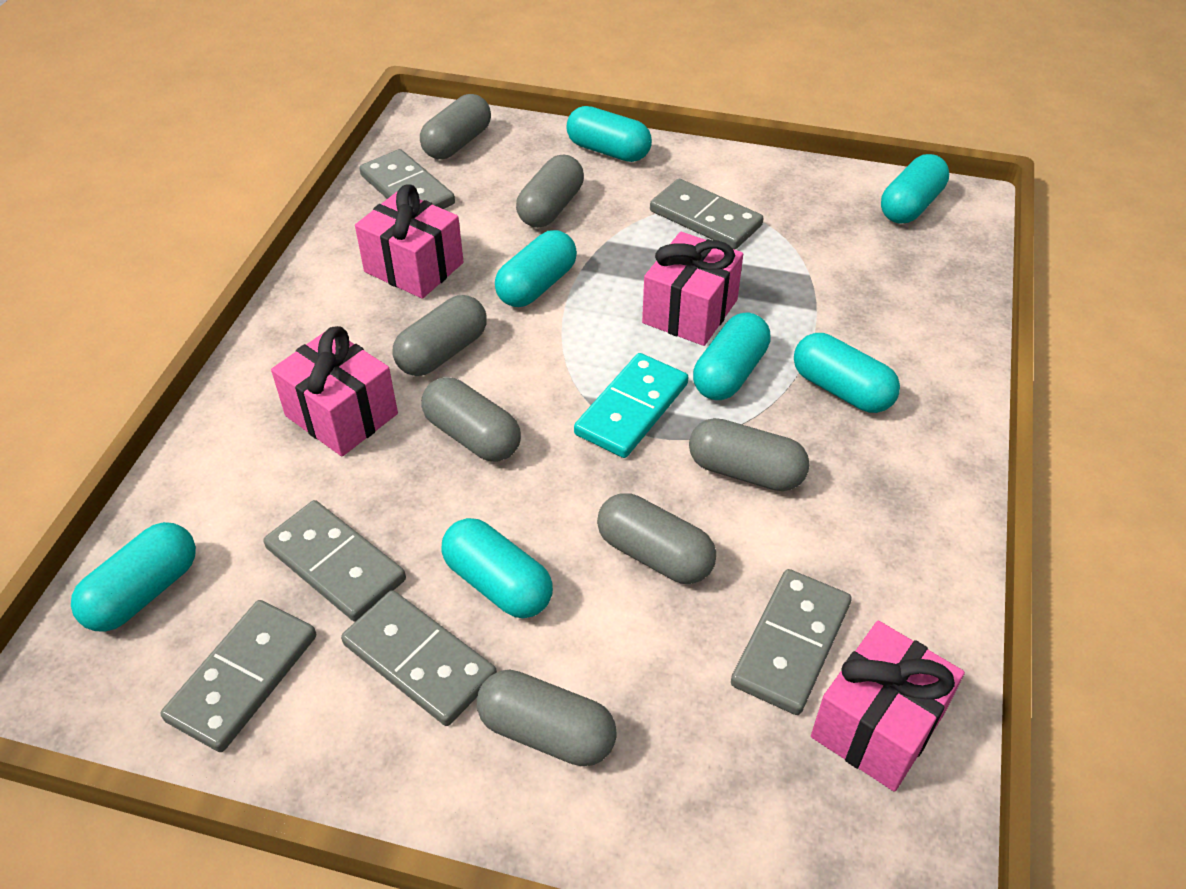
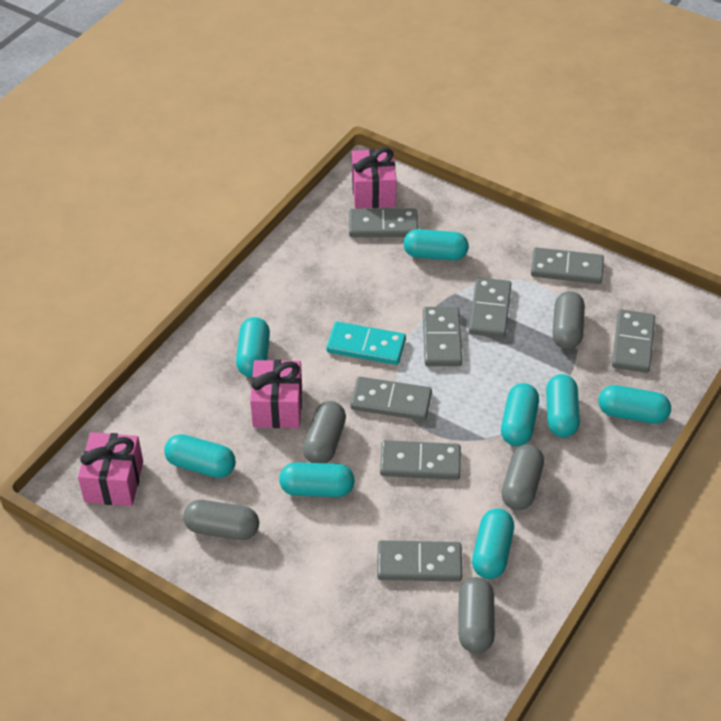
grey capsule: 7 -> 5
grey domino: 6 -> 8
pink gift: 4 -> 3
turquoise capsule: 7 -> 8

